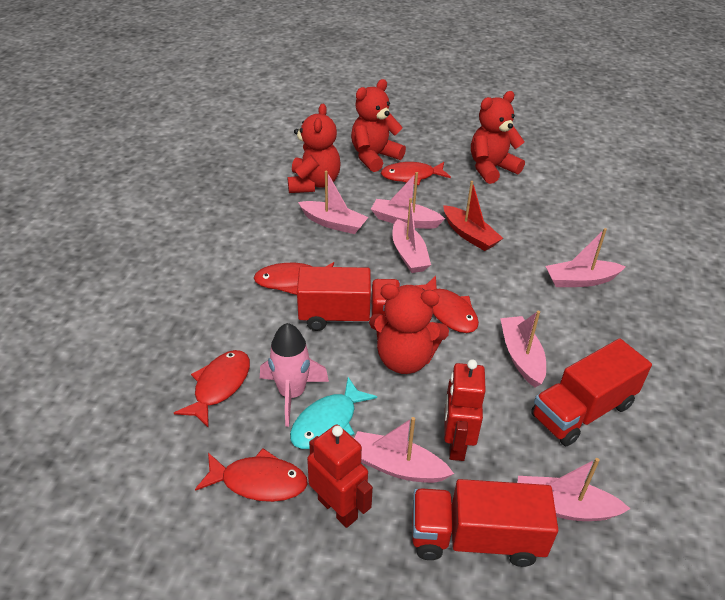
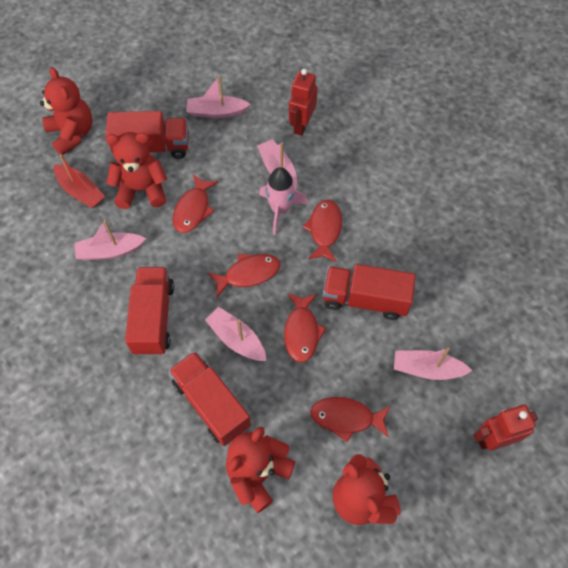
pink boat: 7 -> 5
red truck: 3 -> 4
turquoise fish: 1 -> 0

